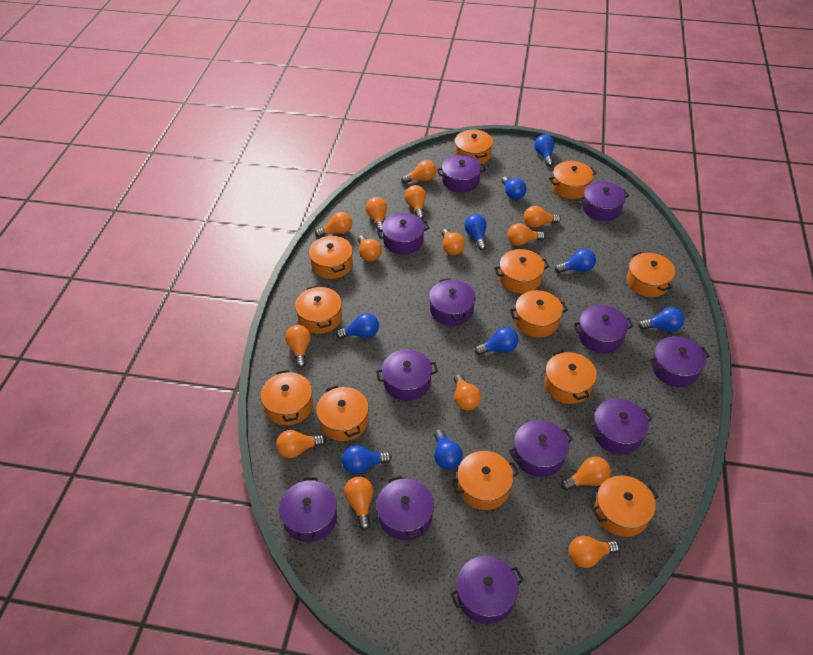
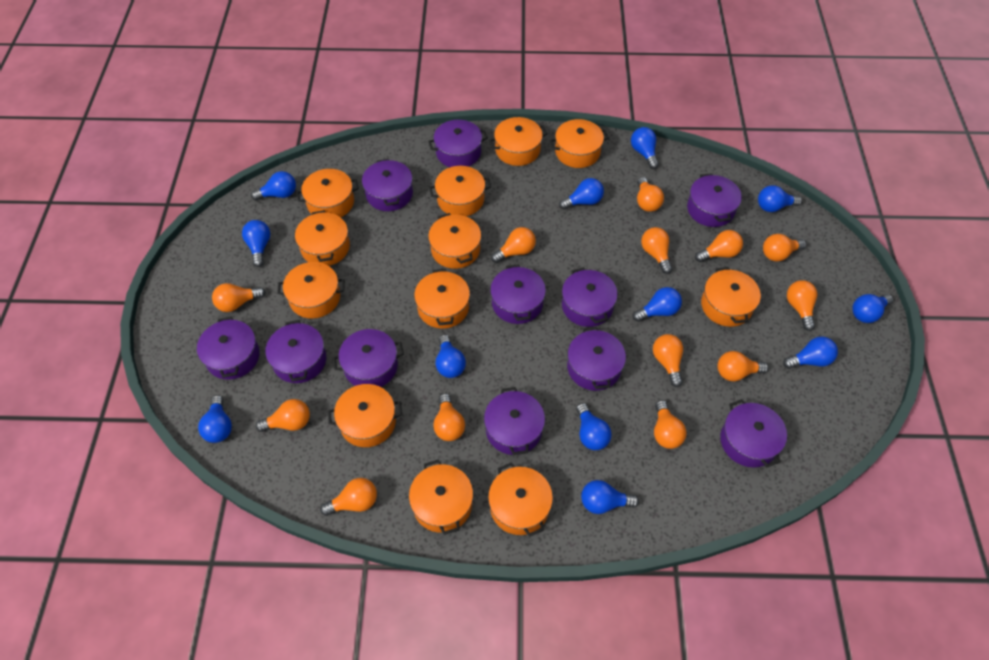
blue light bulb: 9 -> 12
orange light bulb: 14 -> 13
purple pot: 12 -> 11

